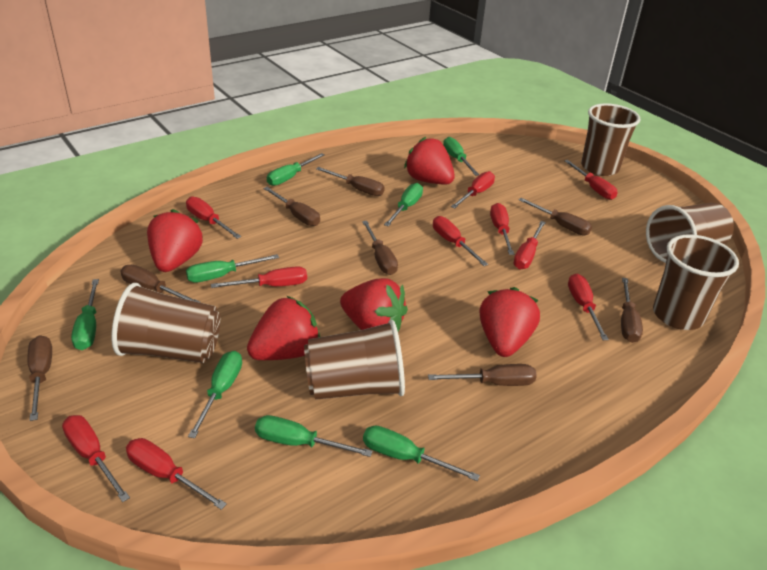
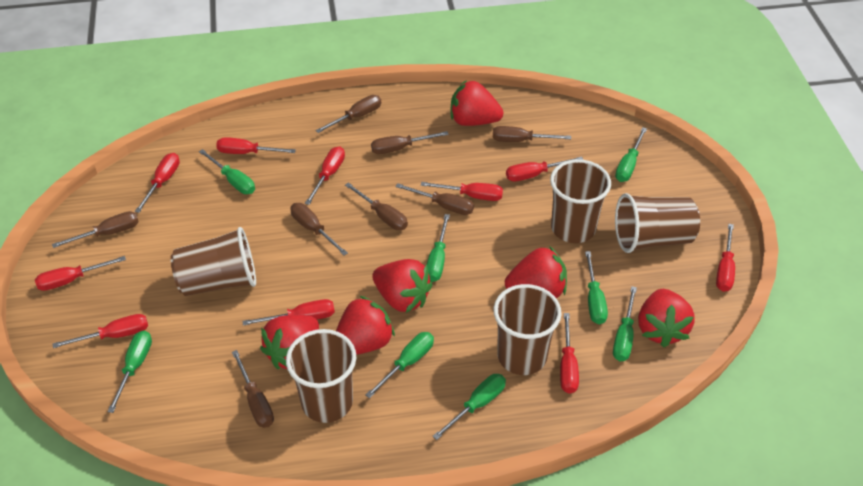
red strawberry: 5 -> 6

